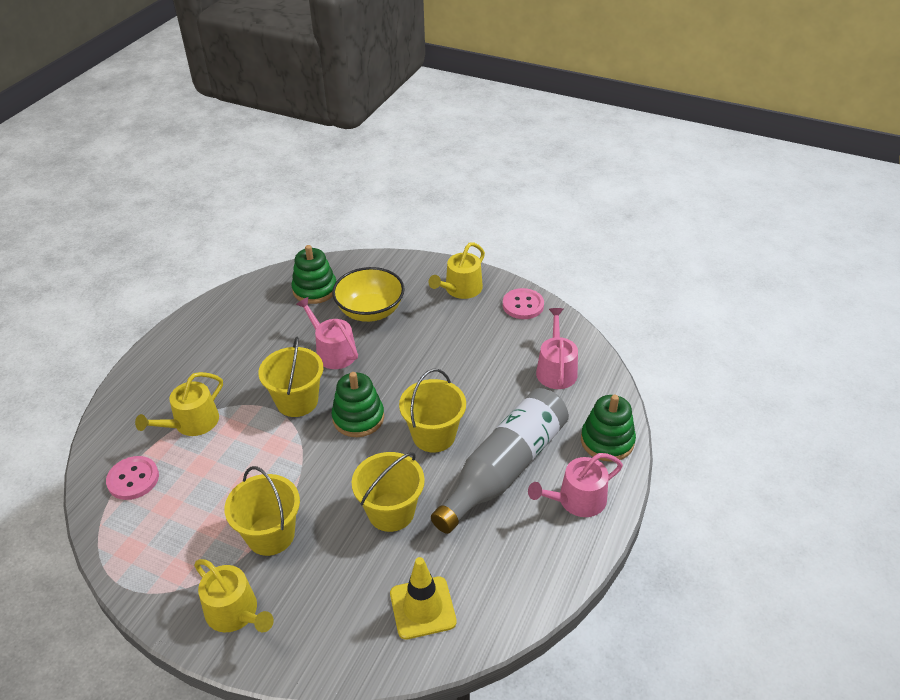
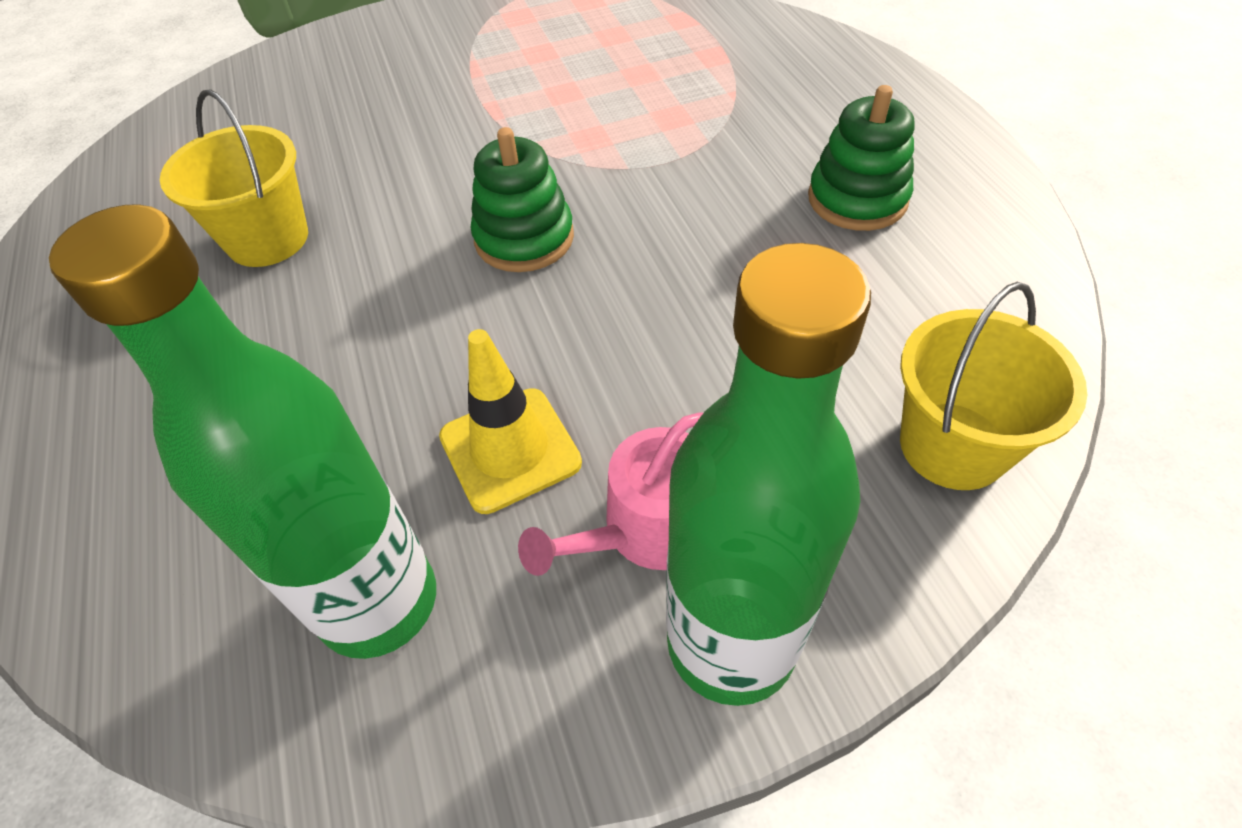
green bottle: 0 -> 2
green stacking toy: 3 -> 2
grey bottle: 1 -> 0
pink button: 2 -> 0
pink watering can: 3 -> 1
yellow bowl: 1 -> 0
yellow bucket: 4 -> 2
yellow watering can: 3 -> 0

